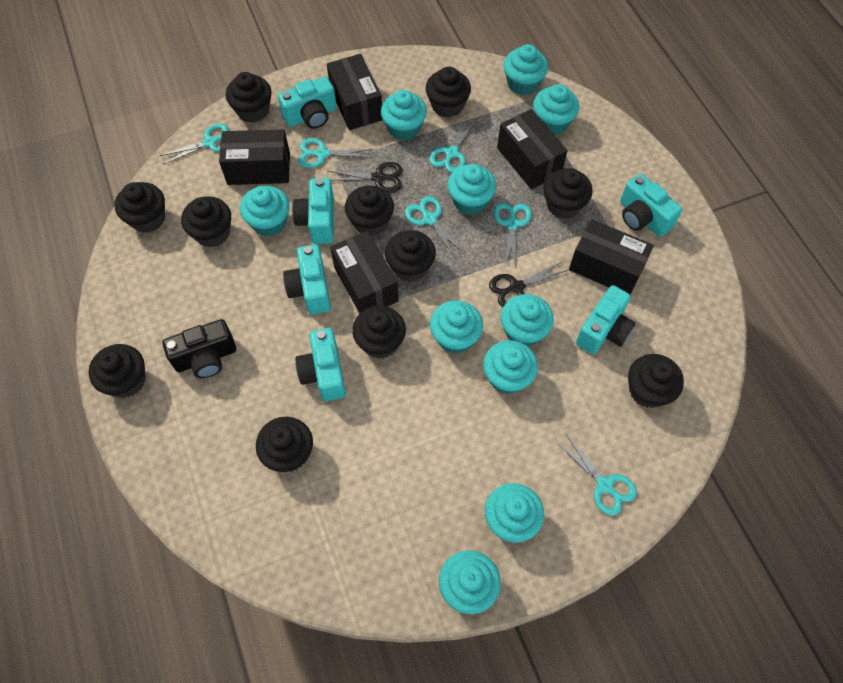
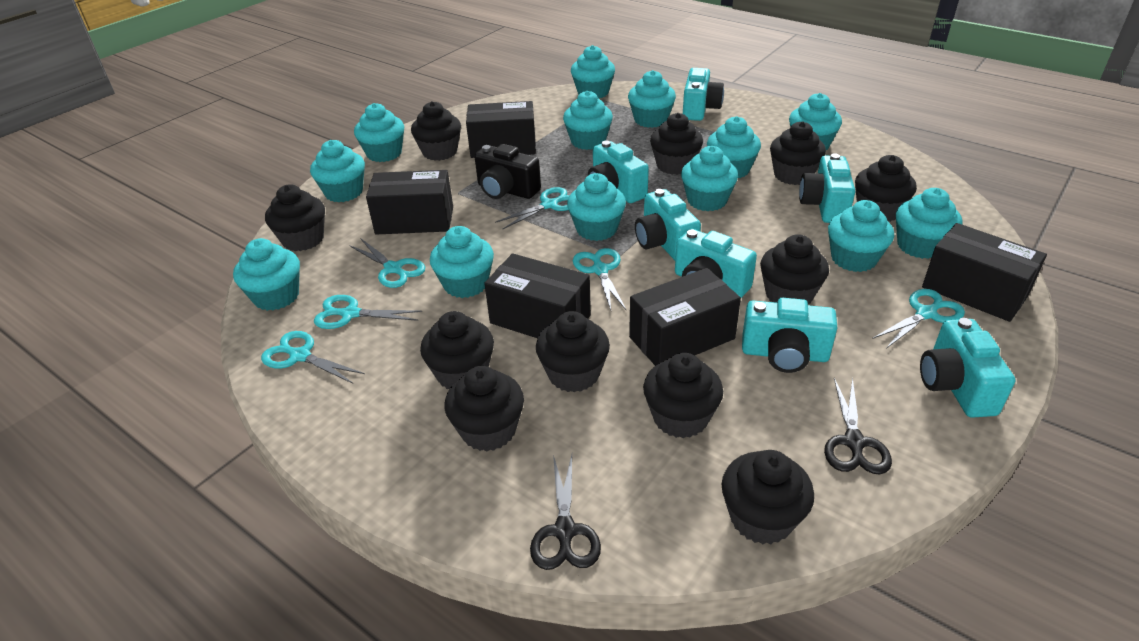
turquoise camera: 6 -> 7
turquoise cupcake: 10 -> 13

